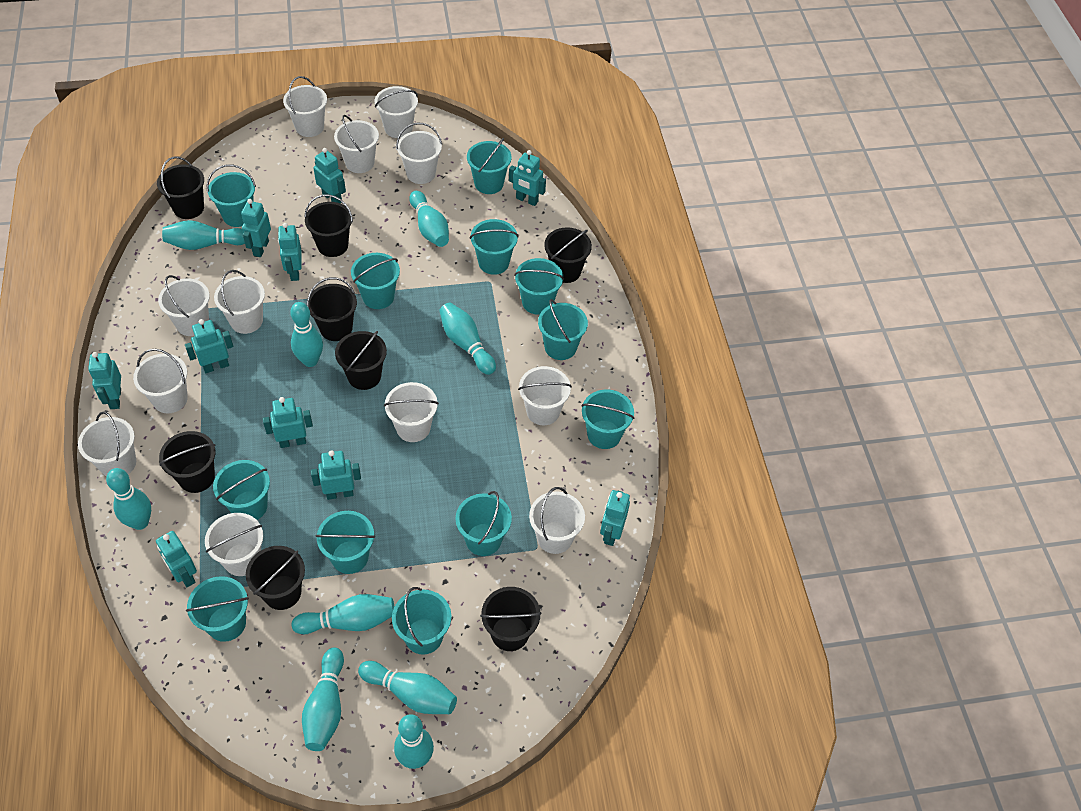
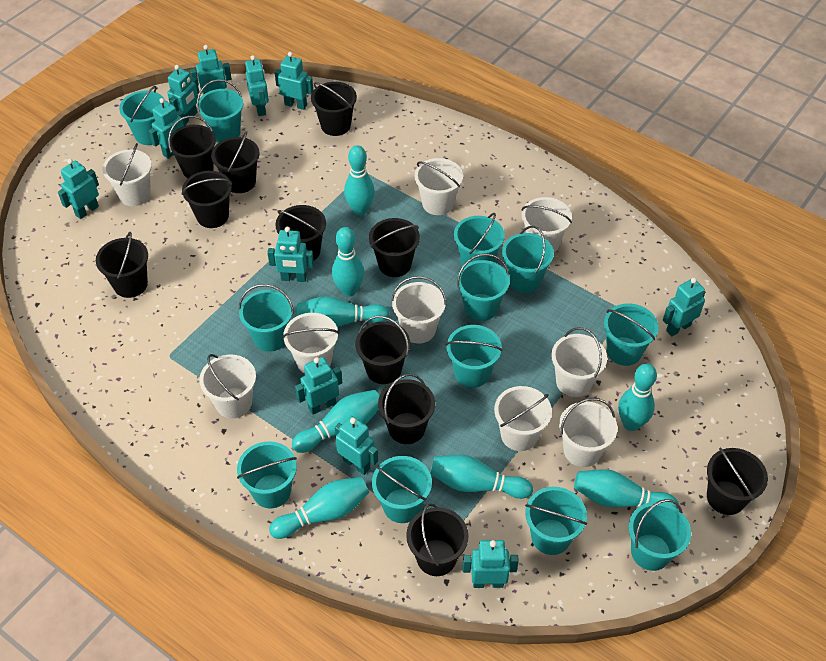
black bucket: 8 -> 11
turquoise bowling pin: 9 -> 8
turquoise robot: 10 -> 11
white bucket: 12 -> 9

